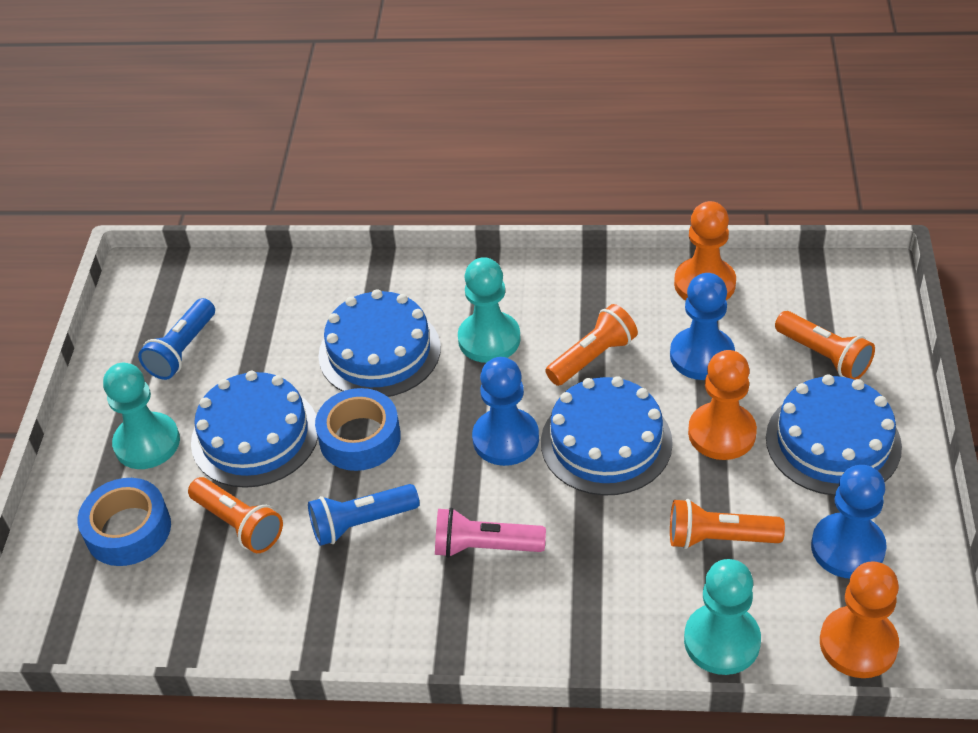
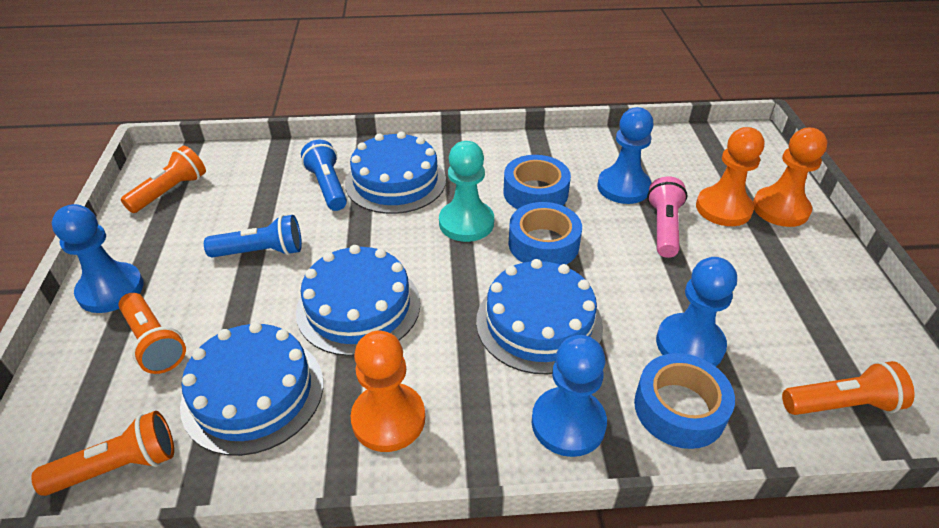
blue pawn: 3 -> 4
blue tape: 2 -> 3
turquoise pawn: 3 -> 1

